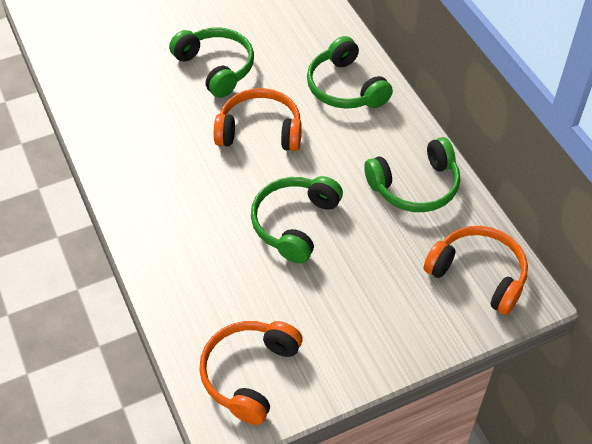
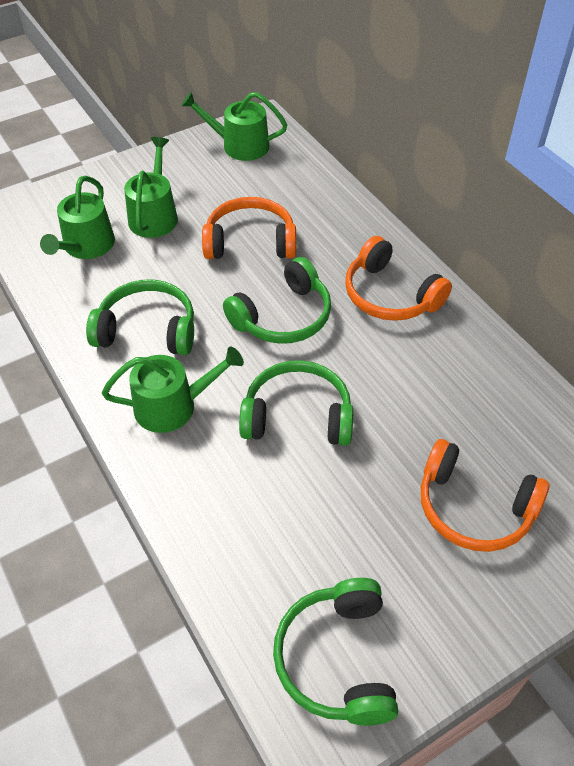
green watering can: 0 -> 4

